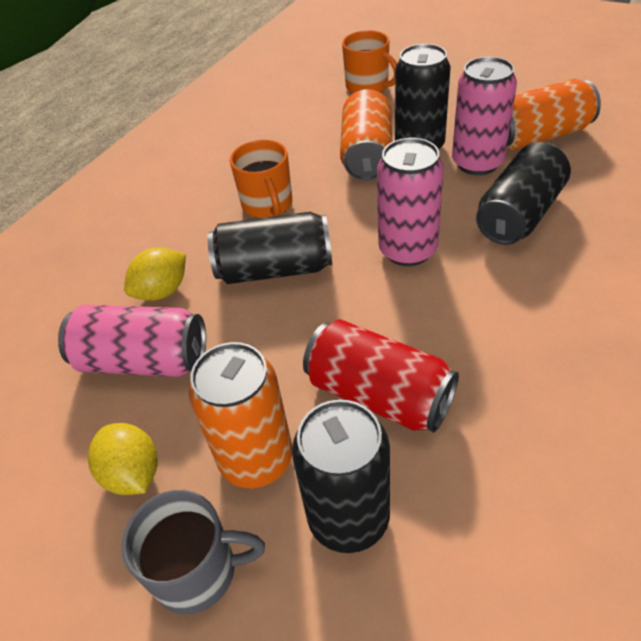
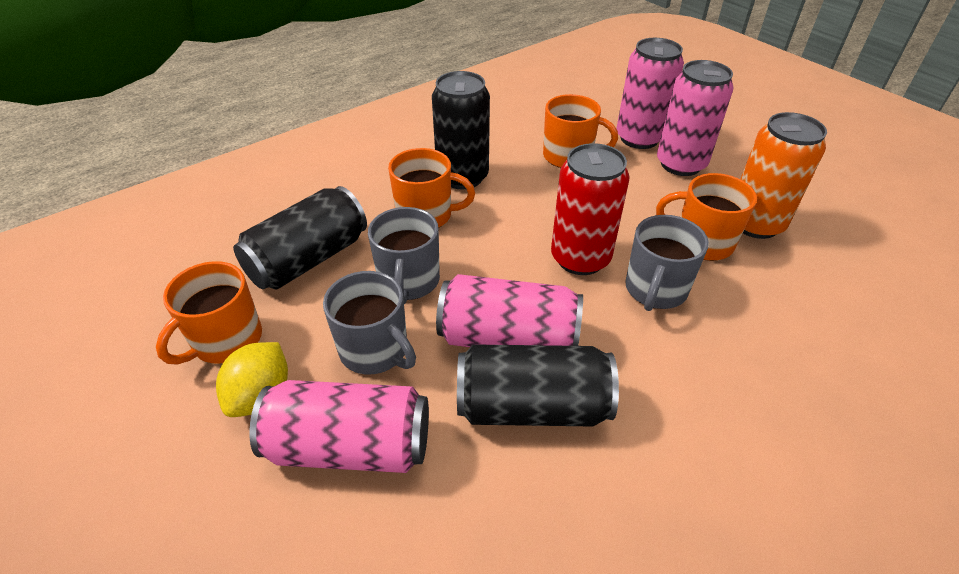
black can: 4 -> 3
grey mug: 1 -> 3
orange can: 3 -> 1
orange mug: 2 -> 4
pink can: 3 -> 4
yellow lemon: 2 -> 1

